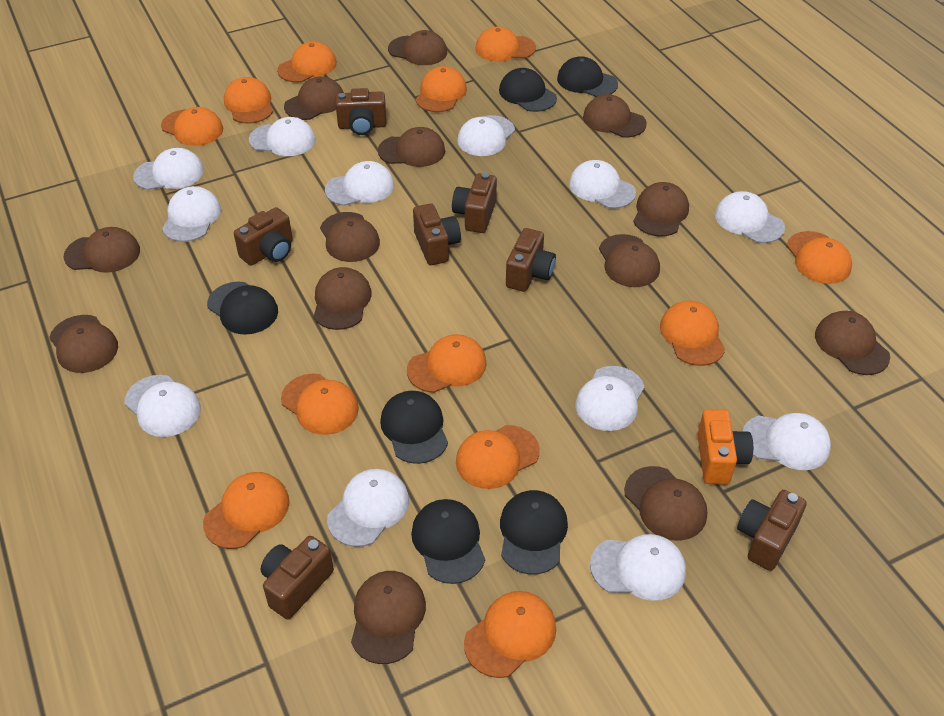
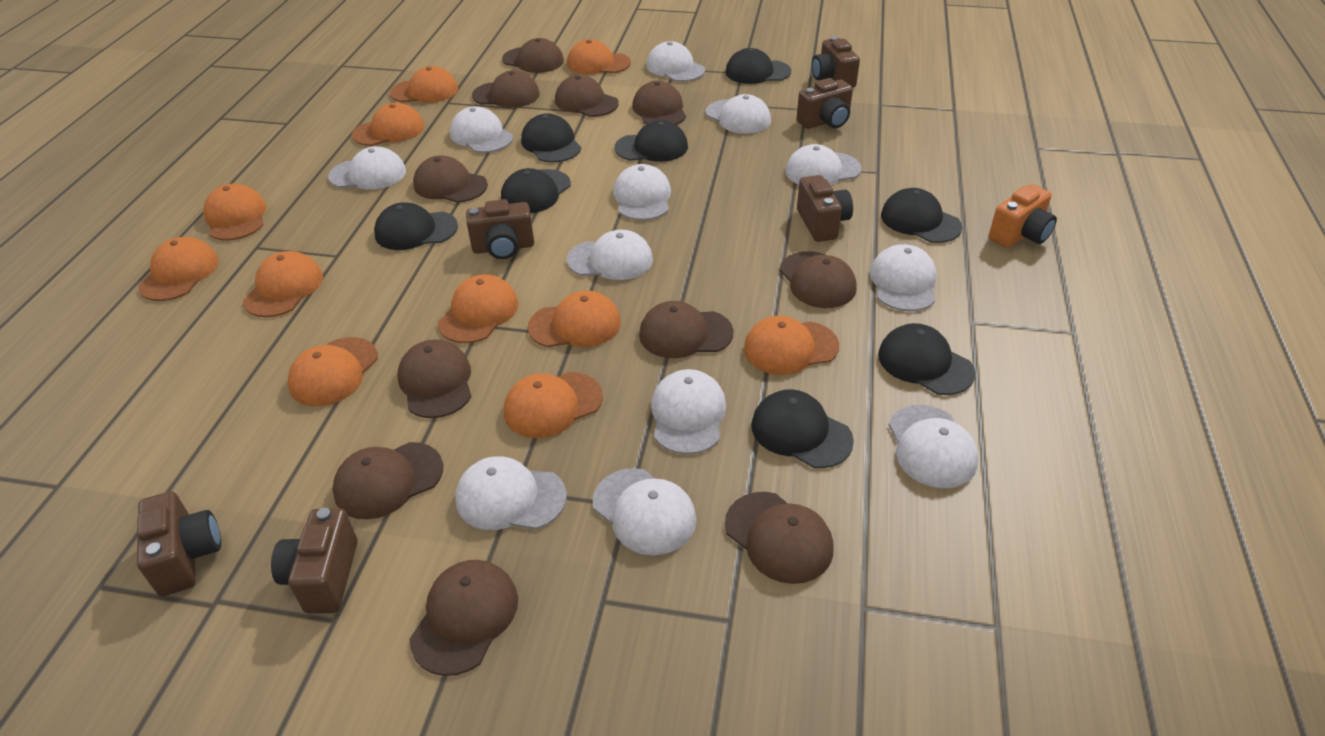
black cap: 6 -> 8
brown camera: 7 -> 6
brown cap: 13 -> 11
orange cap: 12 -> 11

